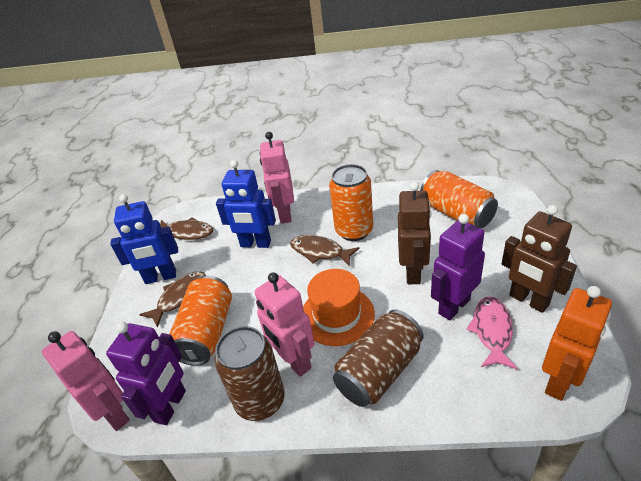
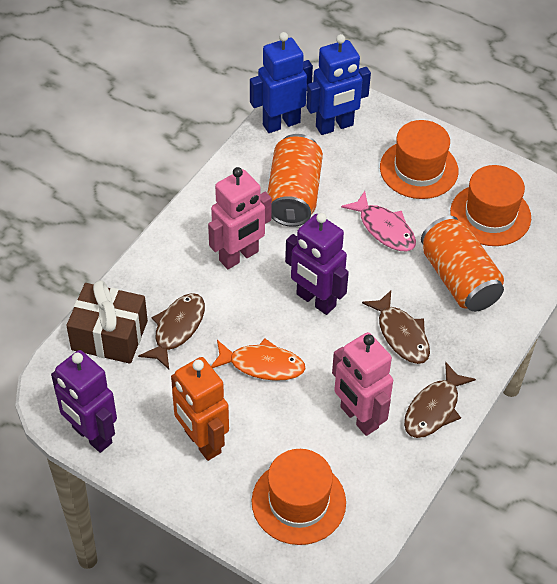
brown can: 2 -> 0
brown gift: 0 -> 1
brown robot: 2 -> 0
orange can: 3 -> 2
orange fish: 0 -> 1
orange hat: 1 -> 3
pink robot: 3 -> 2

